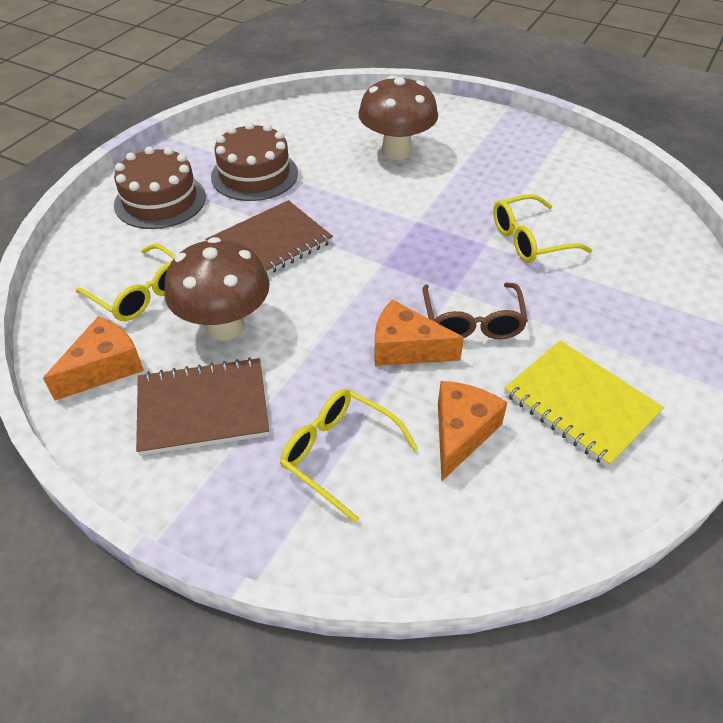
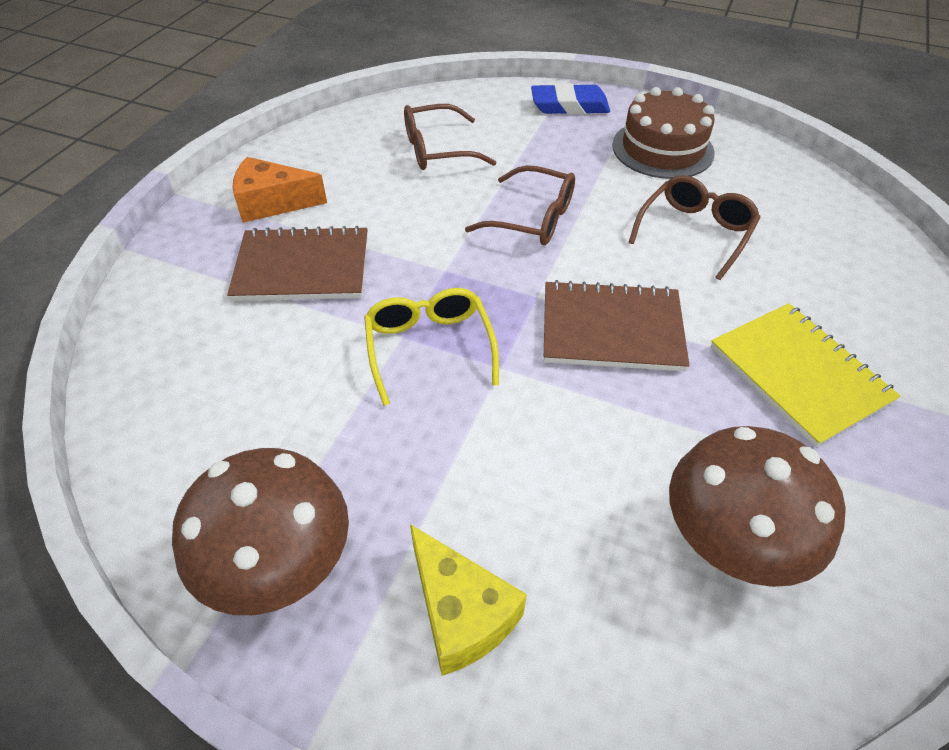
blue eraser: 0 -> 1
brown cake: 2 -> 1
brown glasses: 1 -> 3
orange cheese: 3 -> 1
yellow cheese: 0 -> 1
yellow glasses: 3 -> 1

